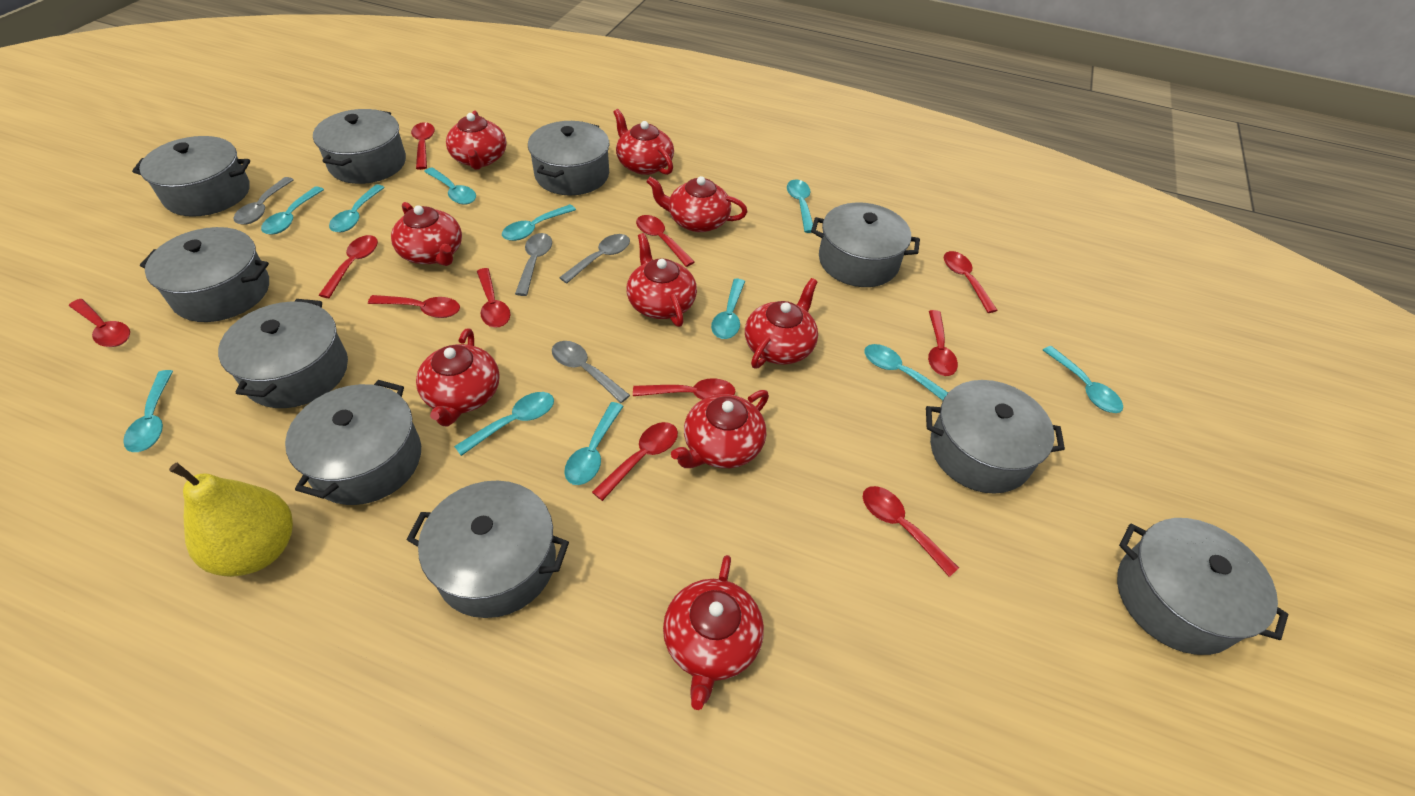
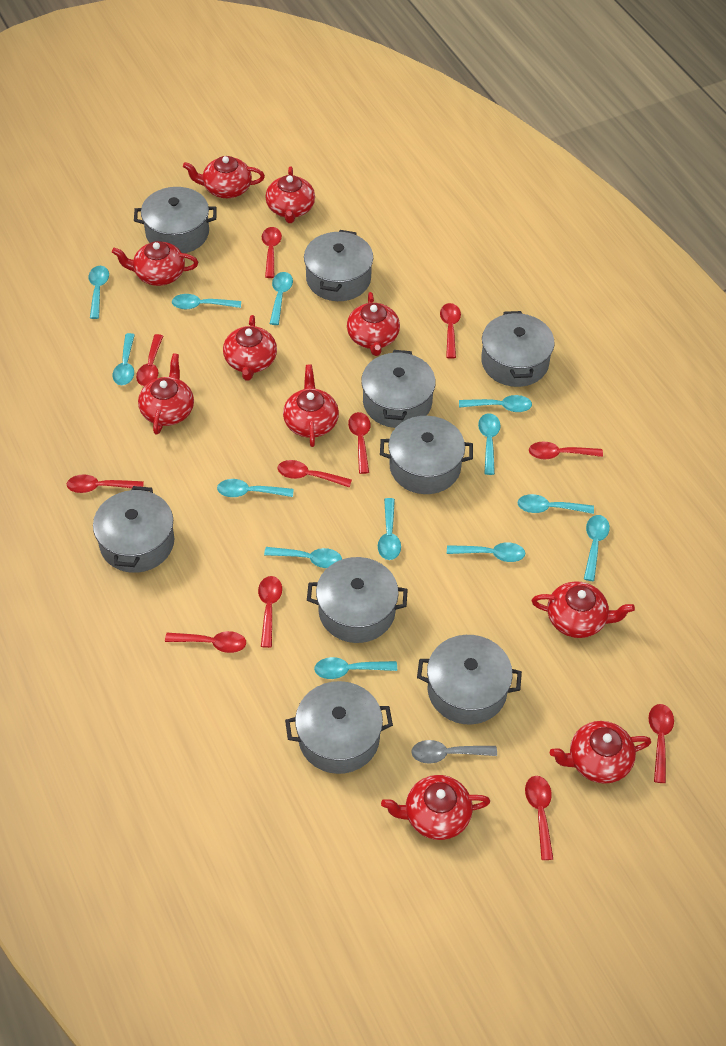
grey pot: 10 -> 9
grey spoon: 4 -> 1
red teapot: 9 -> 10
turquoise spoon: 11 -> 13
yellow pear: 1 -> 0

